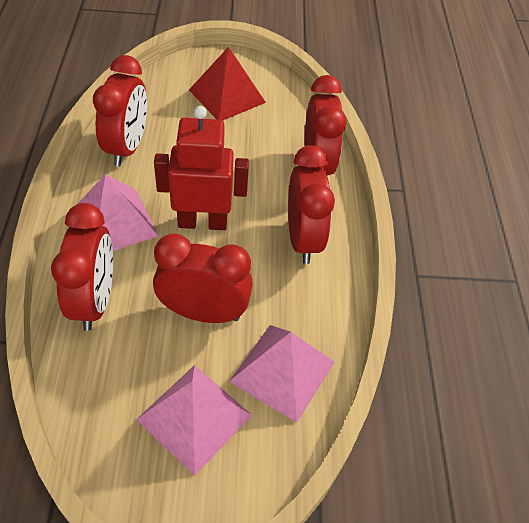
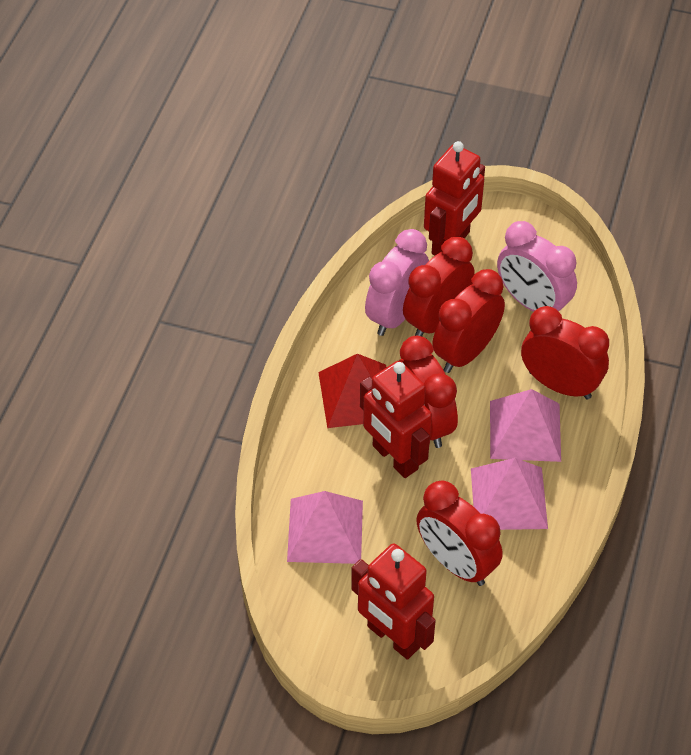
pink clock: 0 -> 2
red robot: 1 -> 3

